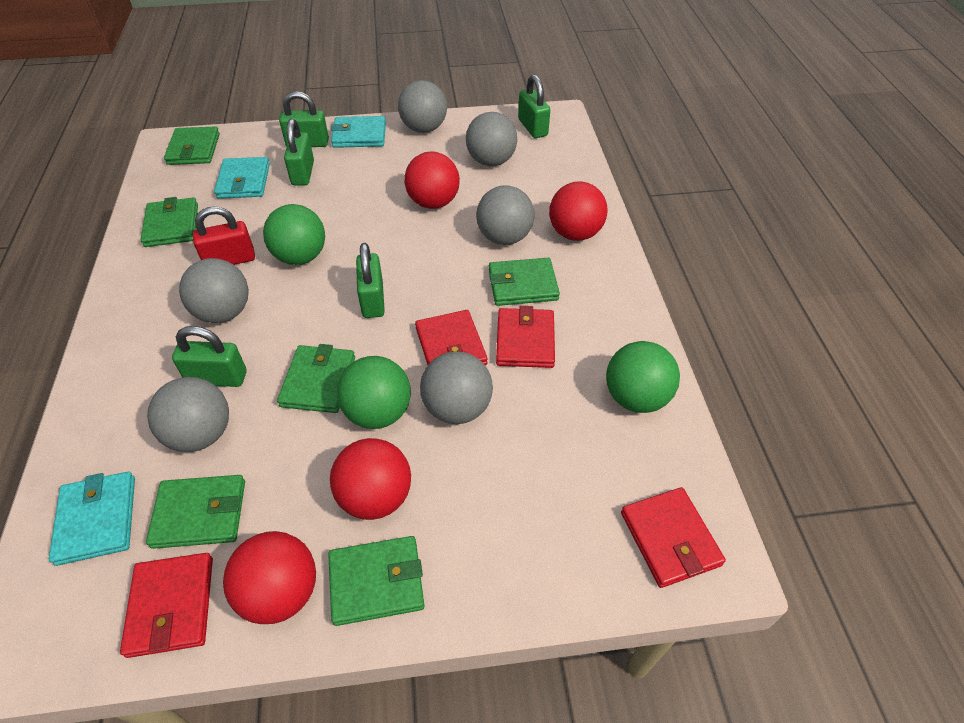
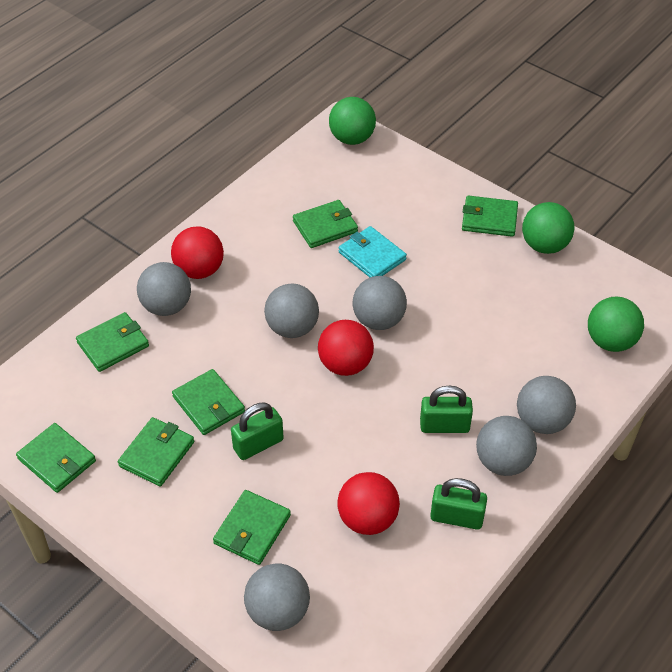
green padlock: 5 -> 3
green wallet: 6 -> 7
red ball: 4 -> 3
red padlock: 1 -> 0
red wallet: 4 -> 0
turquoise wallet: 3 -> 1

